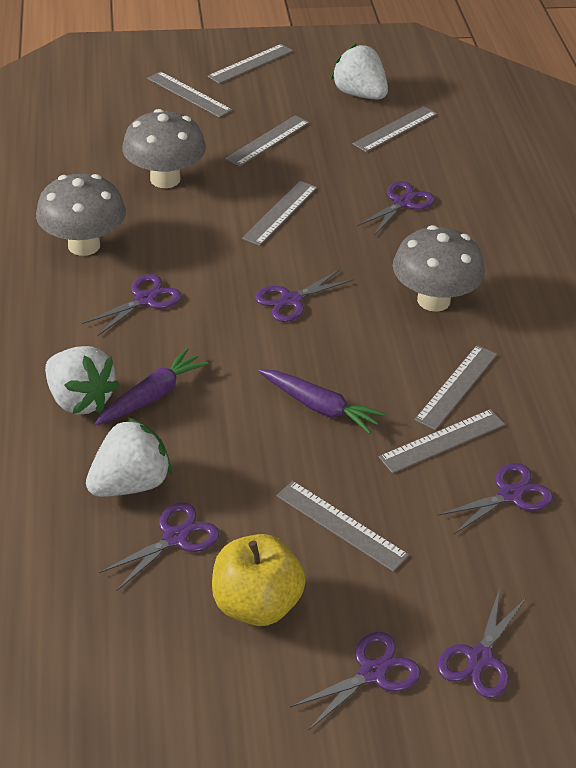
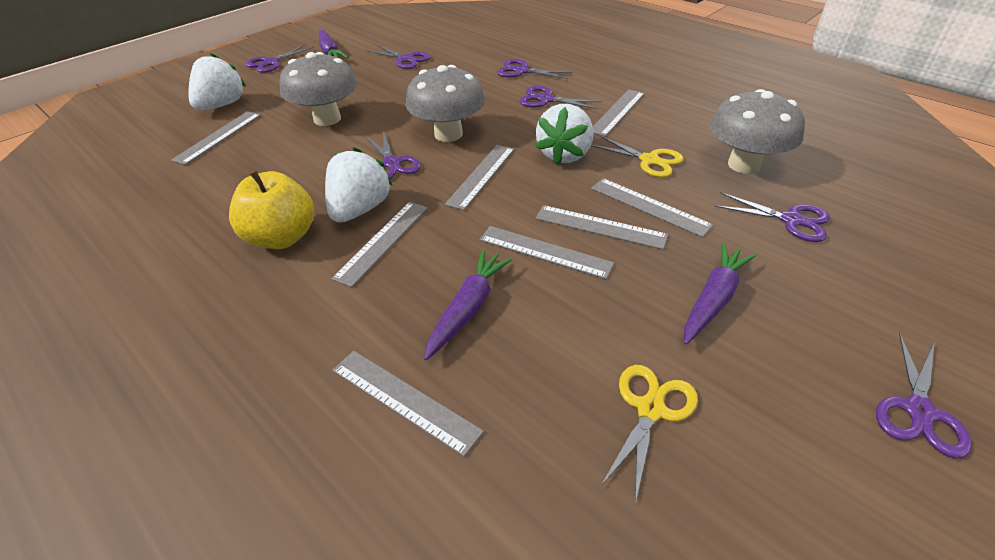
purple carrot: 2 -> 3
yellow scissors: 0 -> 2

